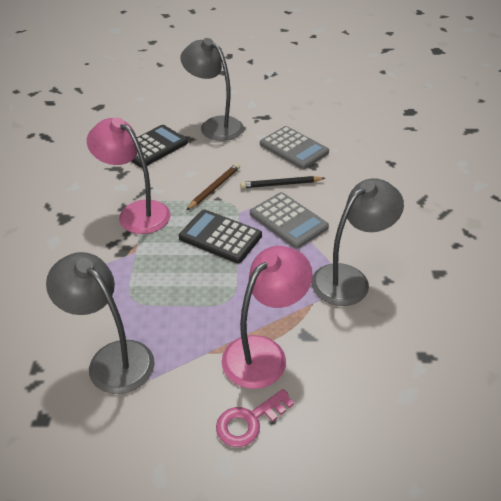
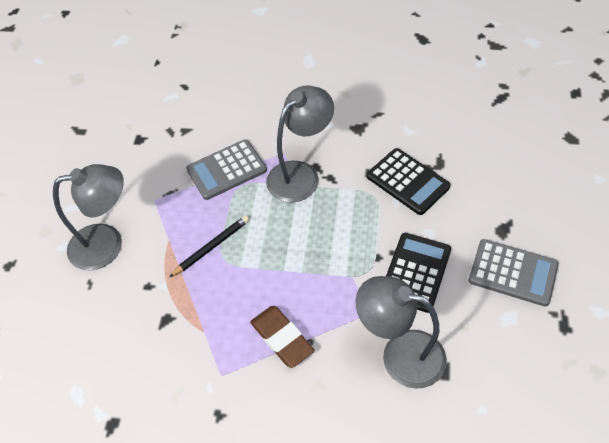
brown eraser: 0 -> 1
brown pencil: 1 -> 0
pink key: 1 -> 0
pink lamp: 2 -> 0

